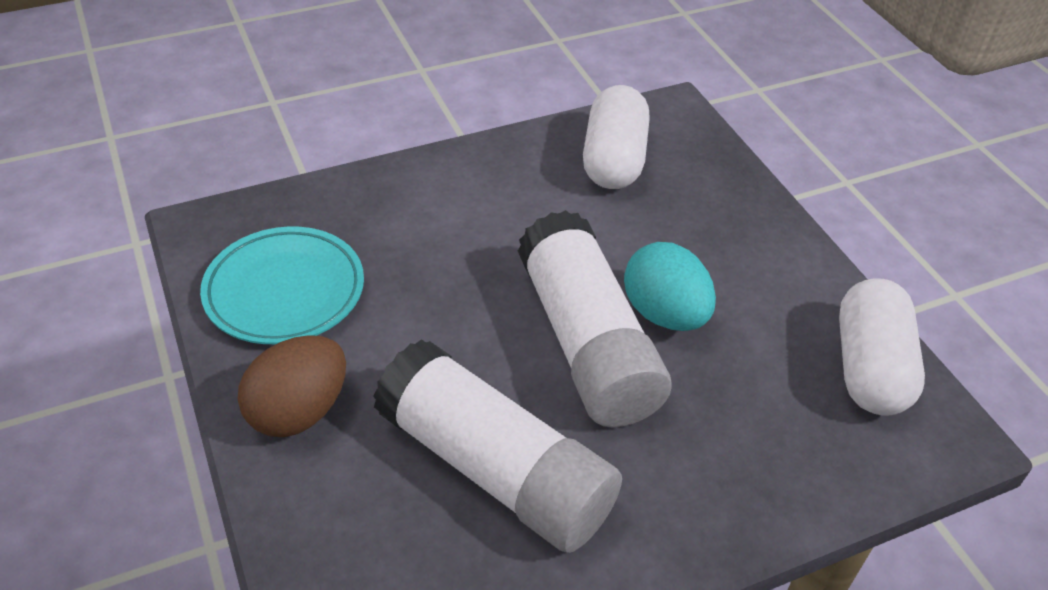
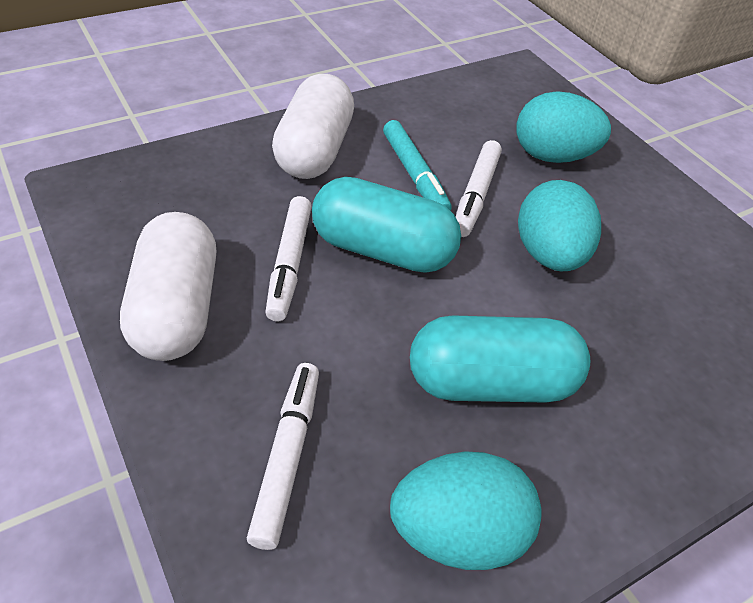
brown egg: 1 -> 0
turquoise capsule: 0 -> 2
turquoise egg: 1 -> 3
turquoise marker: 0 -> 1
turquoise plate: 1 -> 0
white glue stick: 2 -> 0
white marker: 0 -> 3

